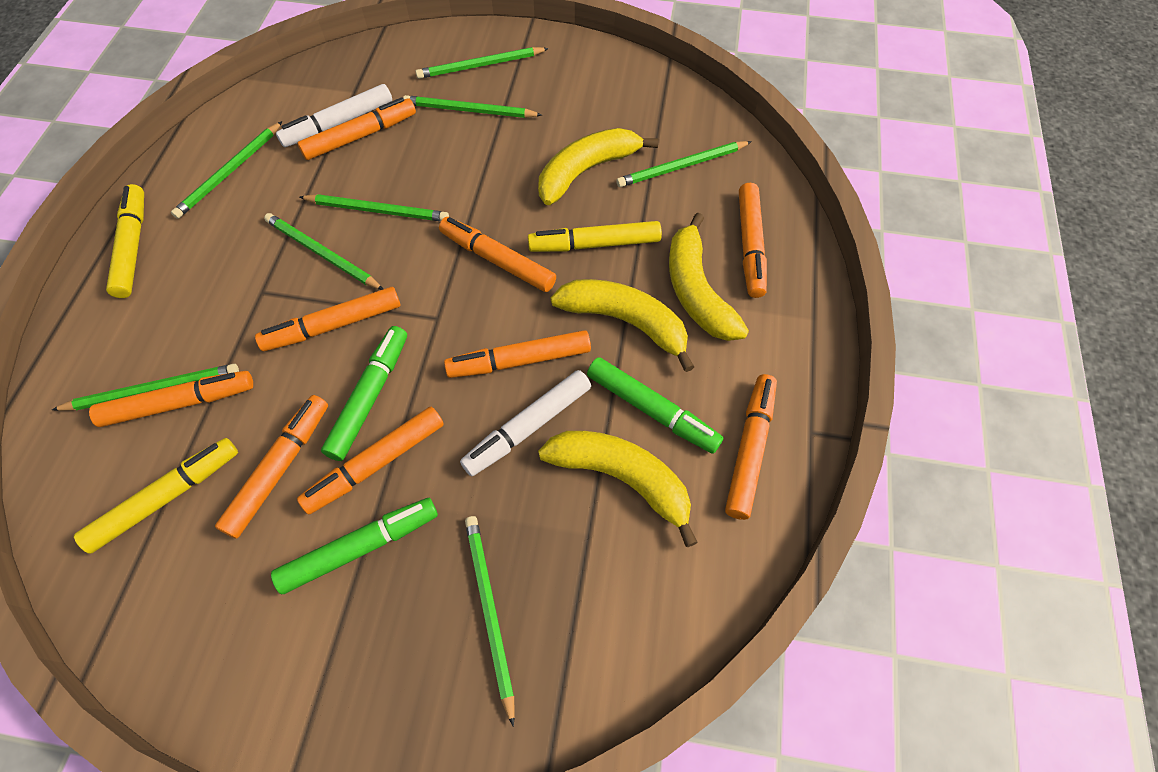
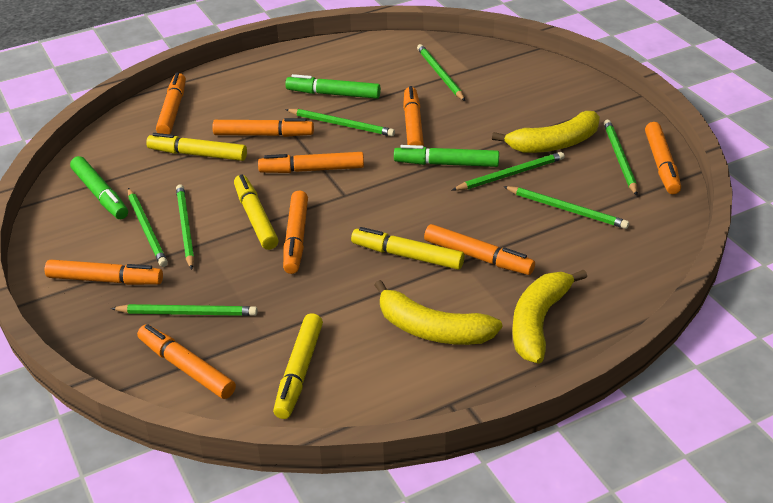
white marker: 2 -> 0
yellow banana: 4 -> 3
yellow marker: 3 -> 4

